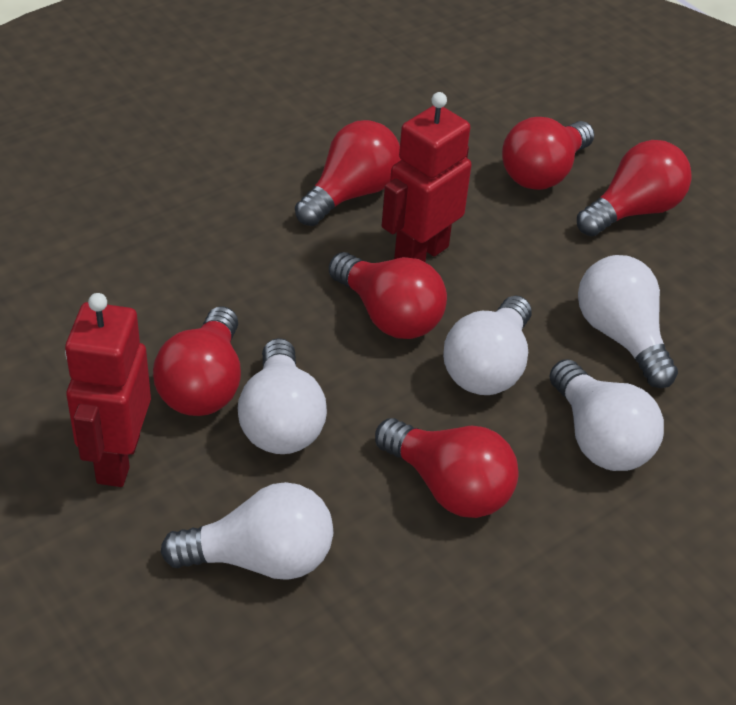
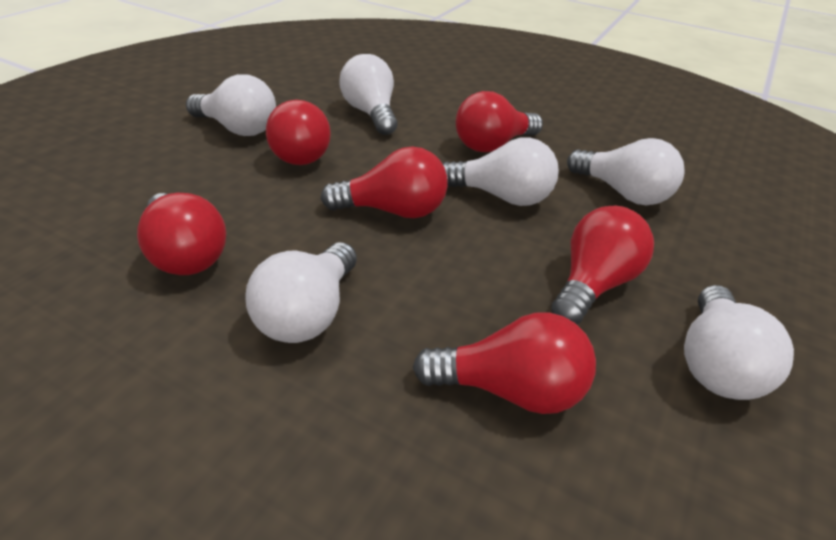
red robot: 2 -> 0
white light bulb: 5 -> 6

